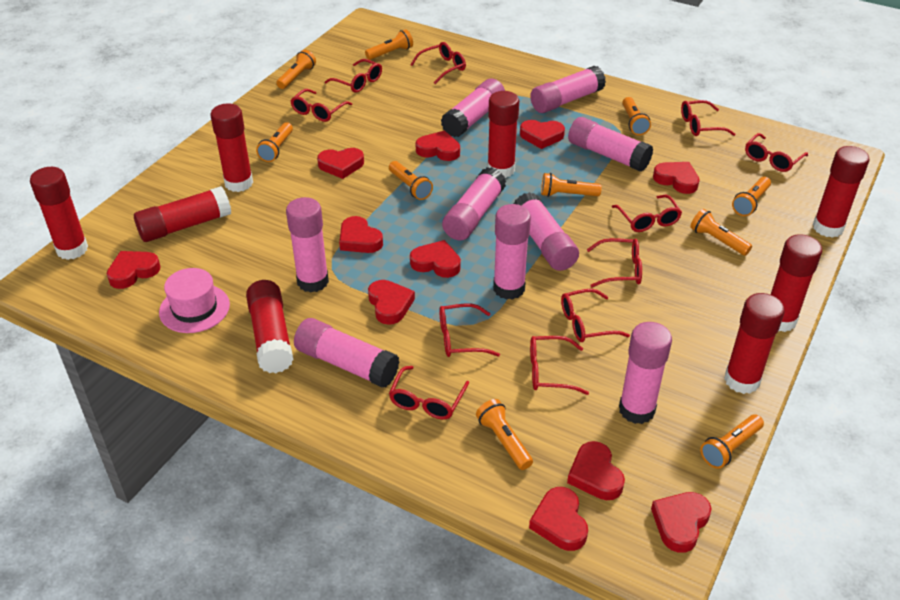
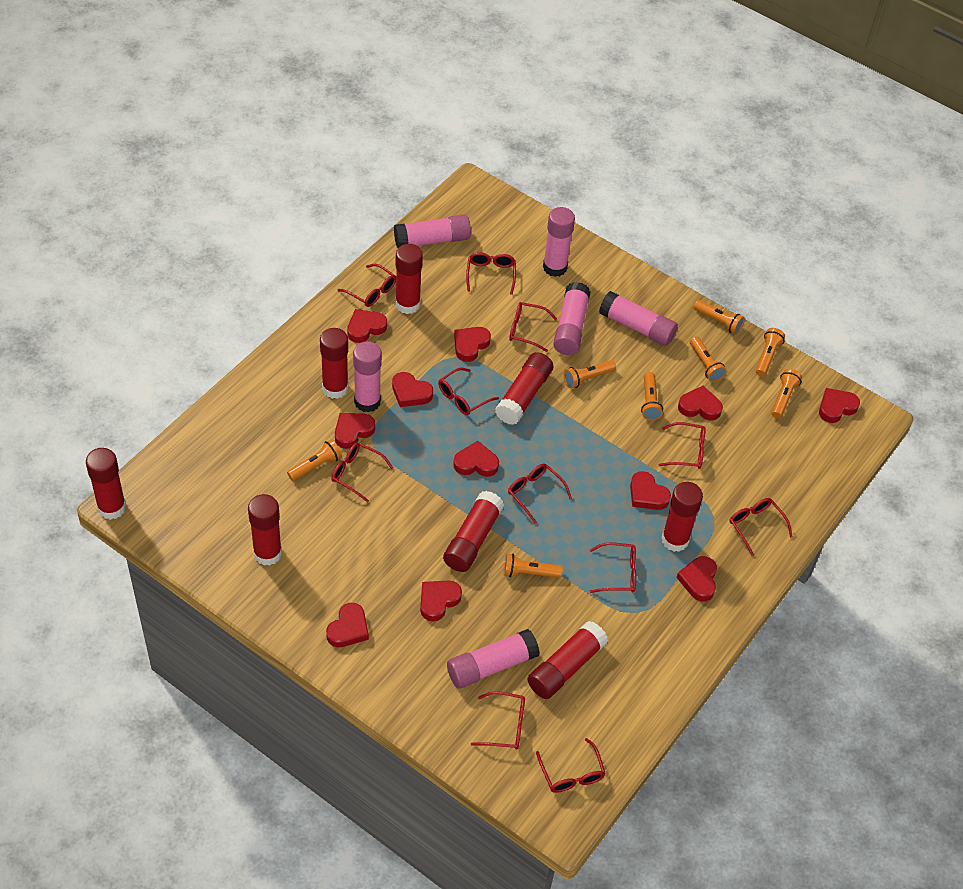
orange flashlight: 10 -> 8
pink glue stick: 9 -> 6
pink hat: 1 -> 0

